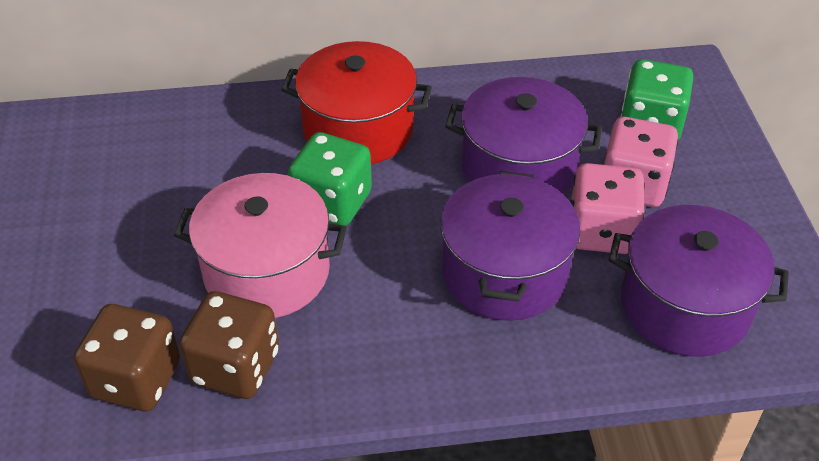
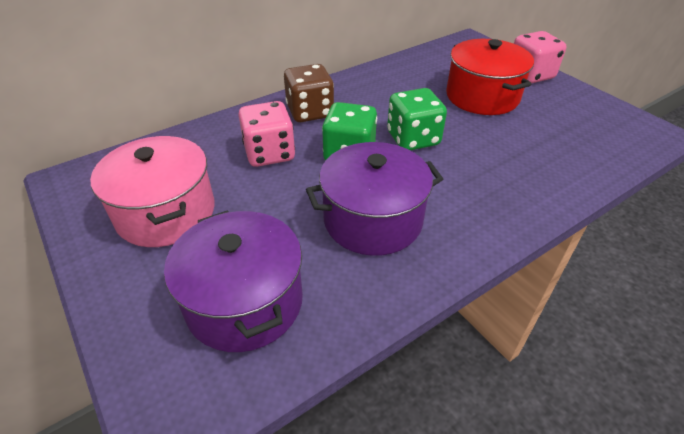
brown dice: 2 -> 1
purple pot: 3 -> 2

